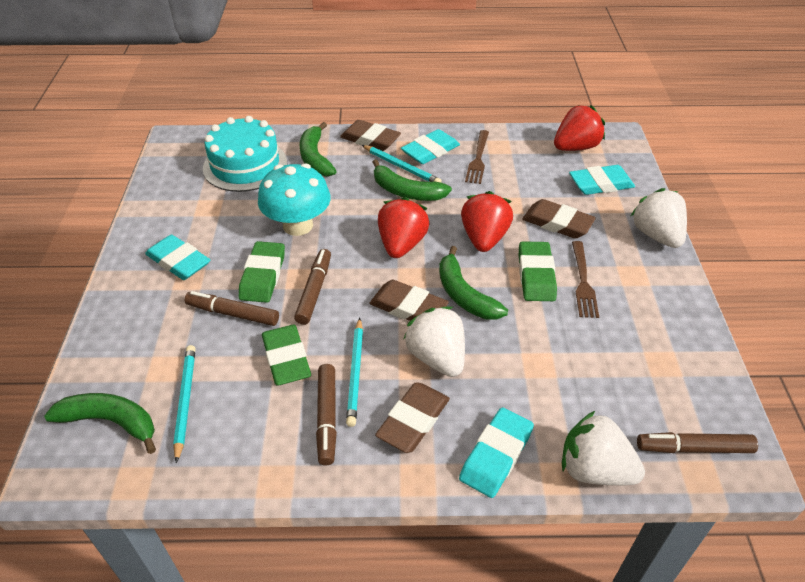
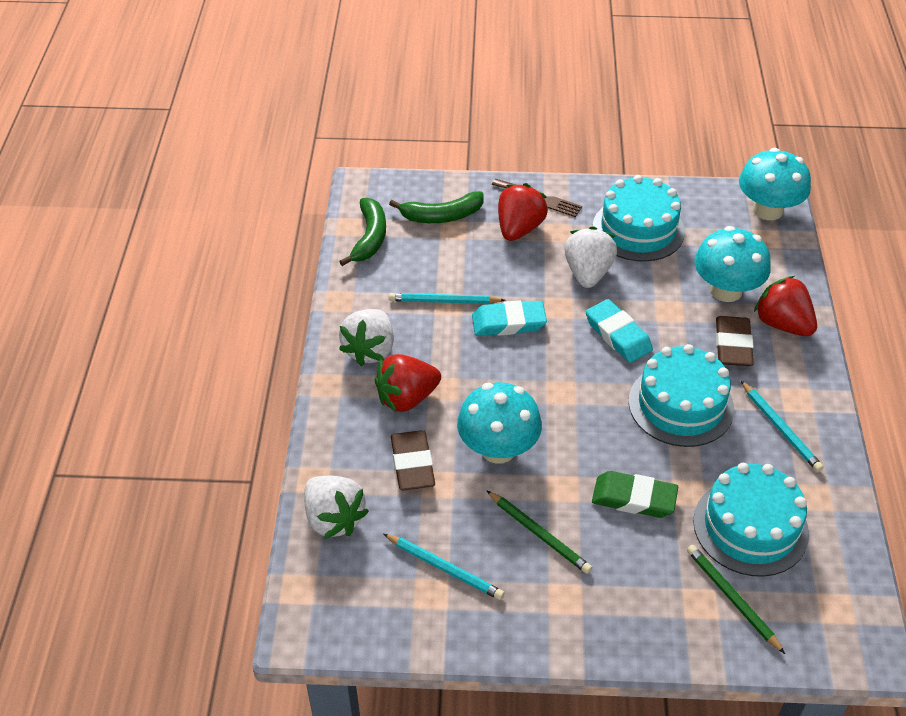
brown eraser: 4 -> 2
brown fork: 2 -> 1
brown marker: 4 -> 0
green banana: 4 -> 2
green eraser: 3 -> 1
green pencil: 0 -> 2
turquoise cake: 1 -> 3
turquoise eraser: 4 -> 2
turquoise mushroom: 1 -> 3

